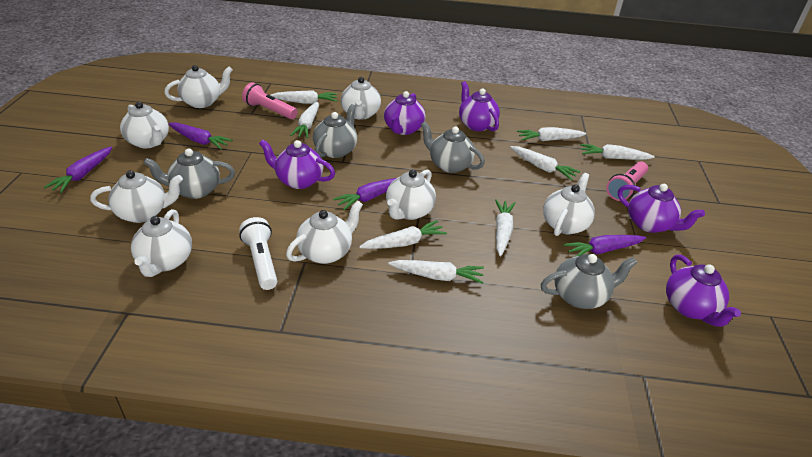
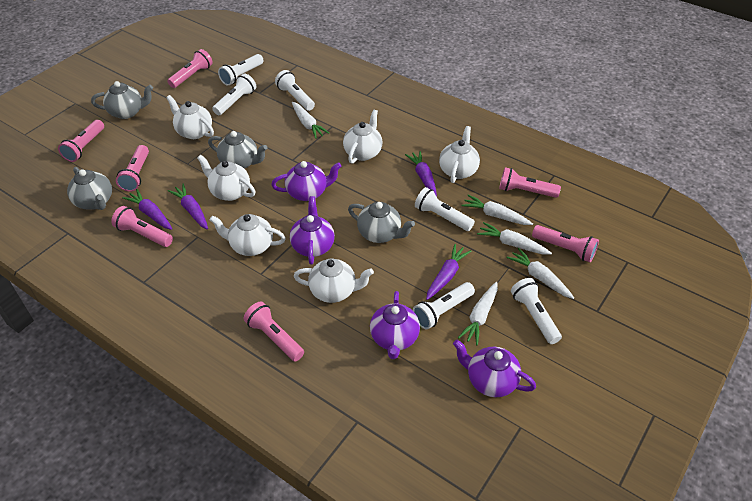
pink flashlight: 2 -> 7
purple teapot: 5 -> 4
white carrot: 8 -> 5
white flashlight: 1 -> 6
white teapot: 8 -> 6

